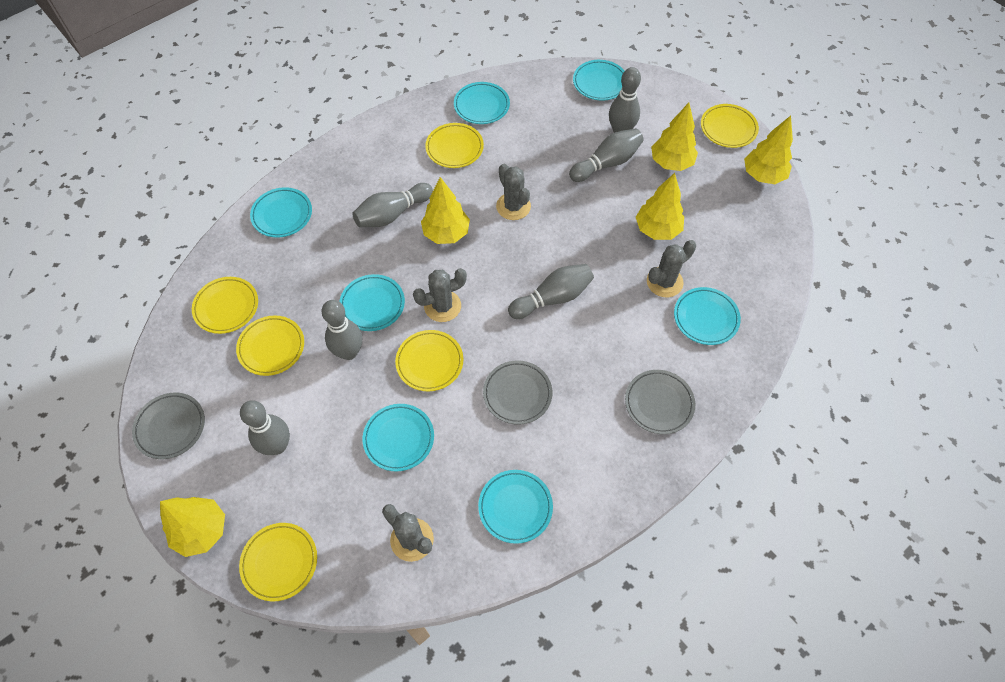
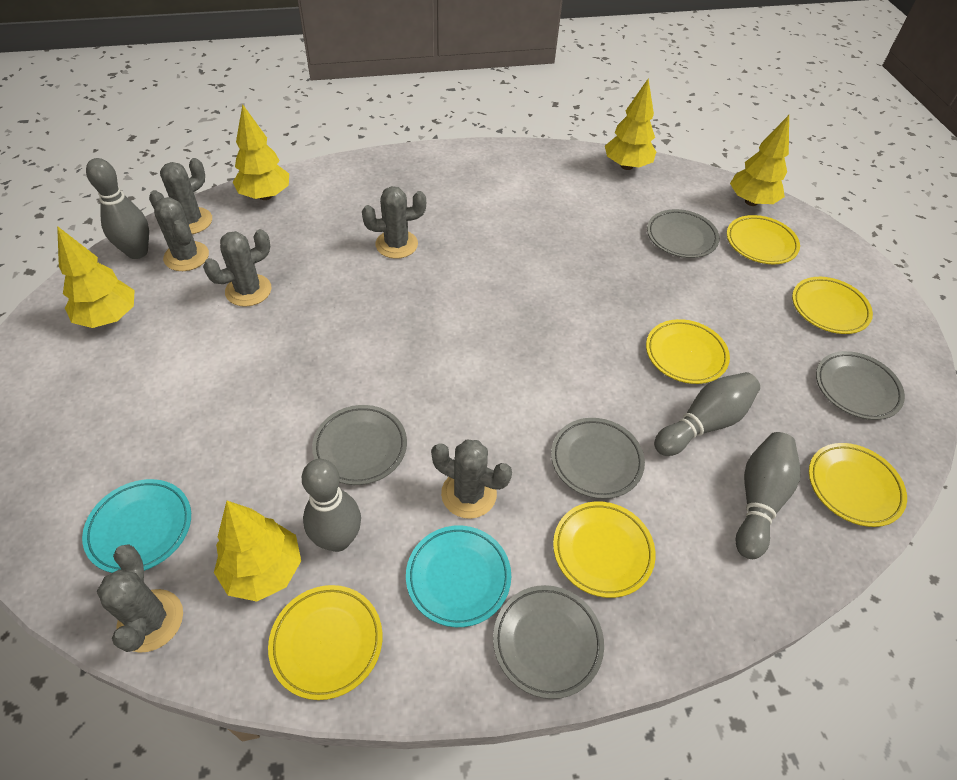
grey bowling pin: 6 -> 4
grey cactus: 4 -> 6
grey plate: 3 -> 5
turquoise plate: 7 -> 2

